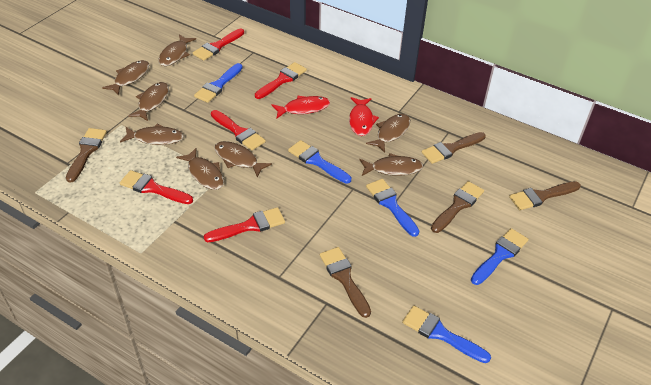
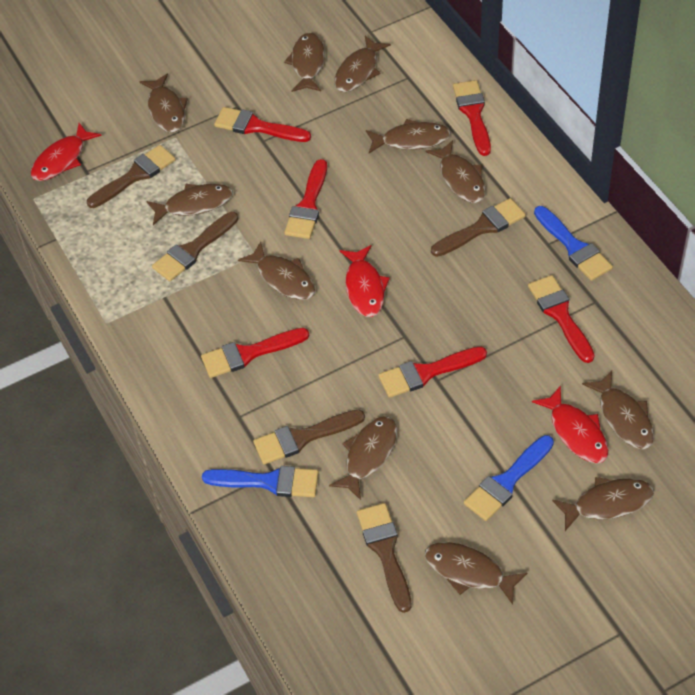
blue brush: 5 -> 3
brown fish: 8 -> 11
red brush: 5 -> 6
red fish: 2 -> 3

